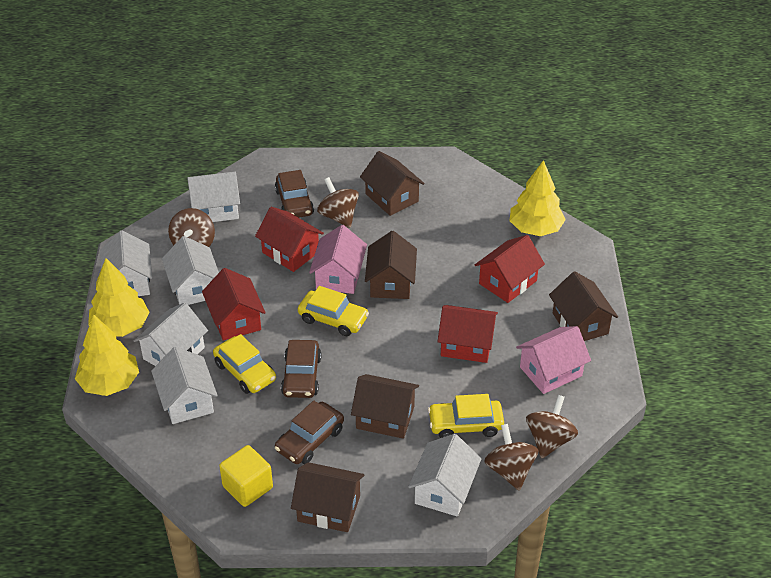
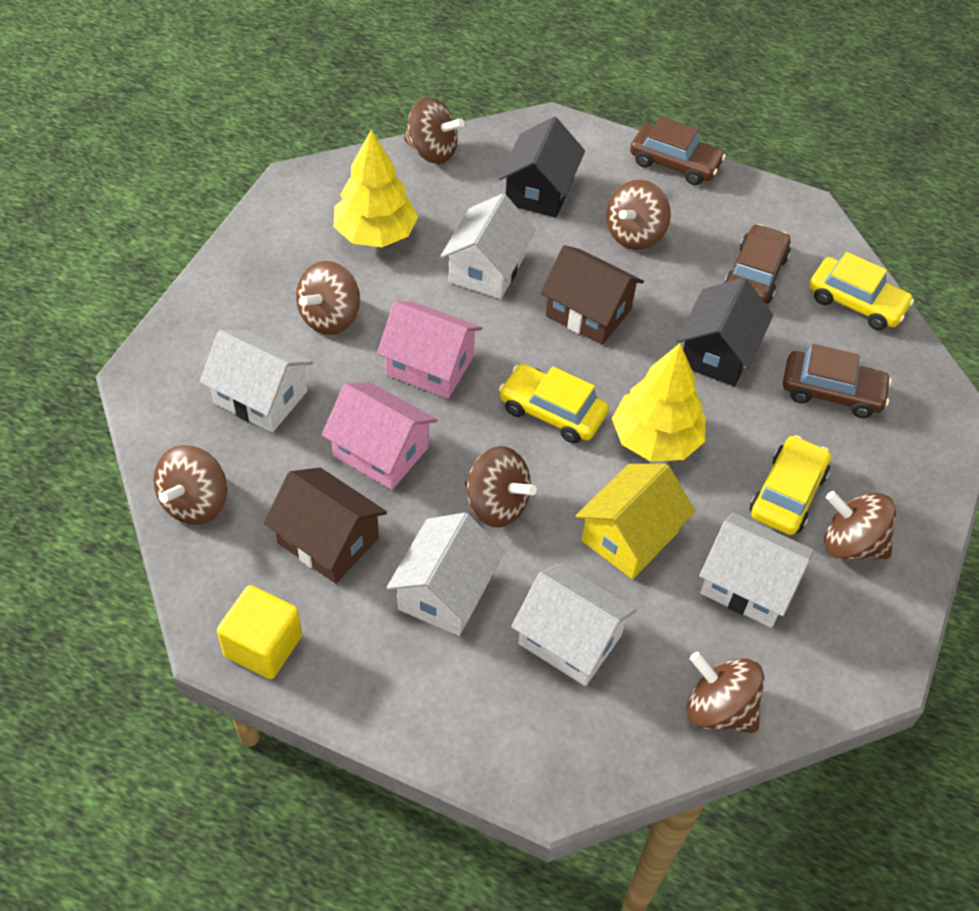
black house: 0 -> 2
brown house: 5 -> 2
brown spinning top: 4 -> 7
red house: 4 -> 0
white house: 6 -> 5
yellow house: 0 -> 1
yellow tree: 3 -> 2

